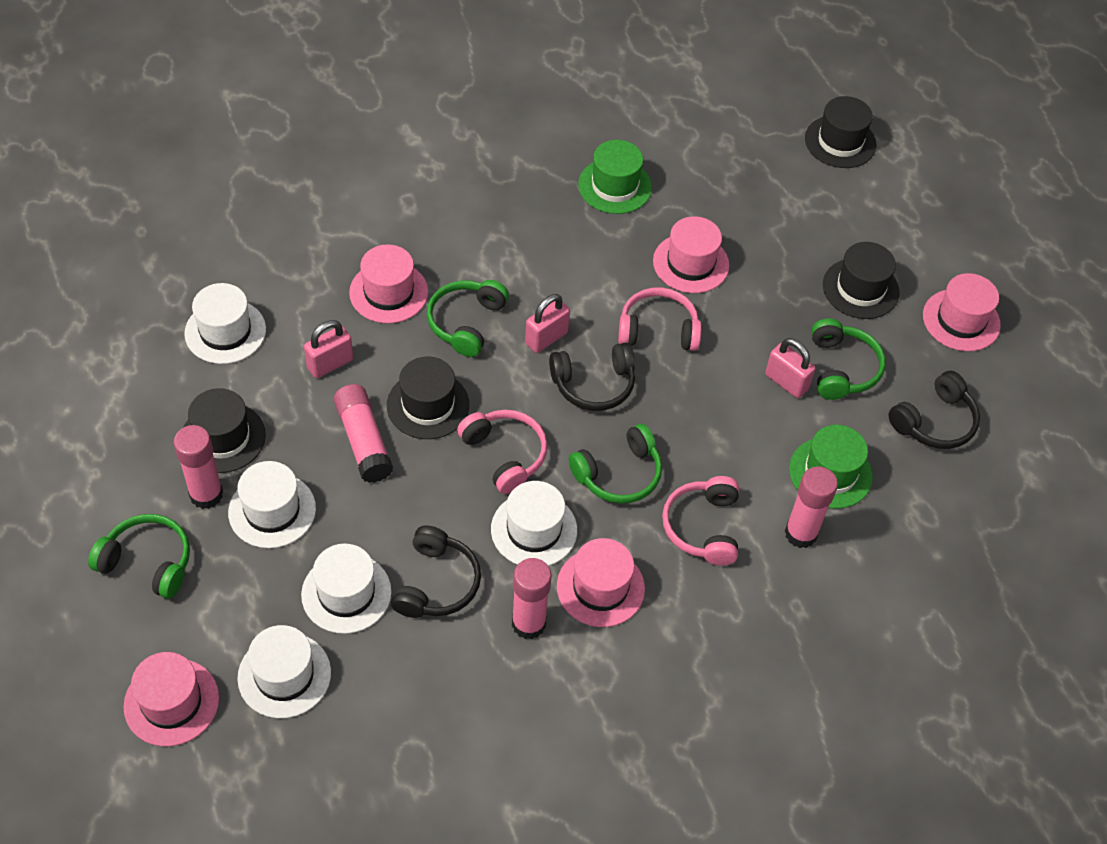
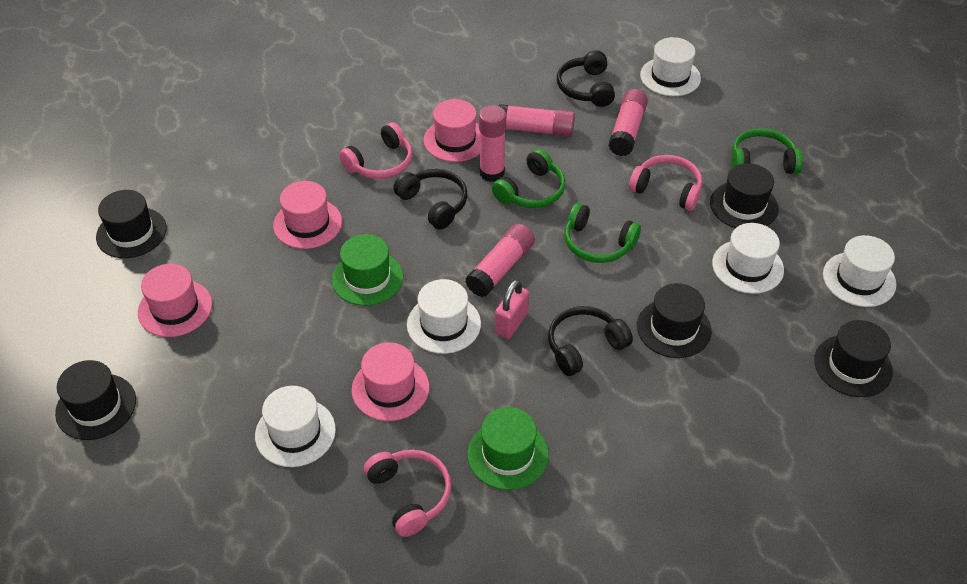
black hat: 4 -> 5
green headphones: 4 -> 3
pink hat: 5 -> 4
pink padlock: 3 -> 1

